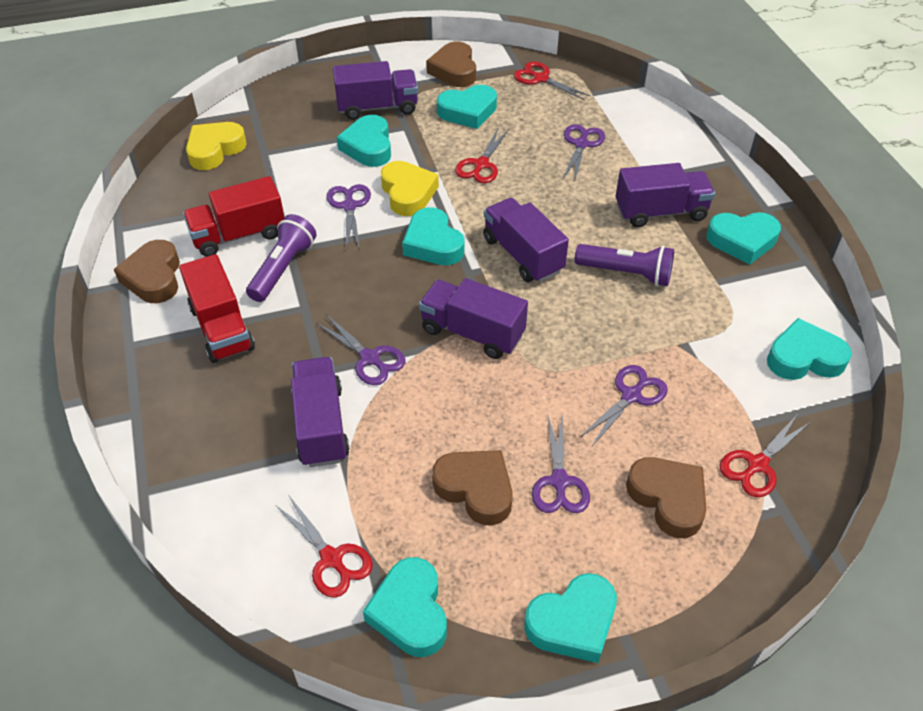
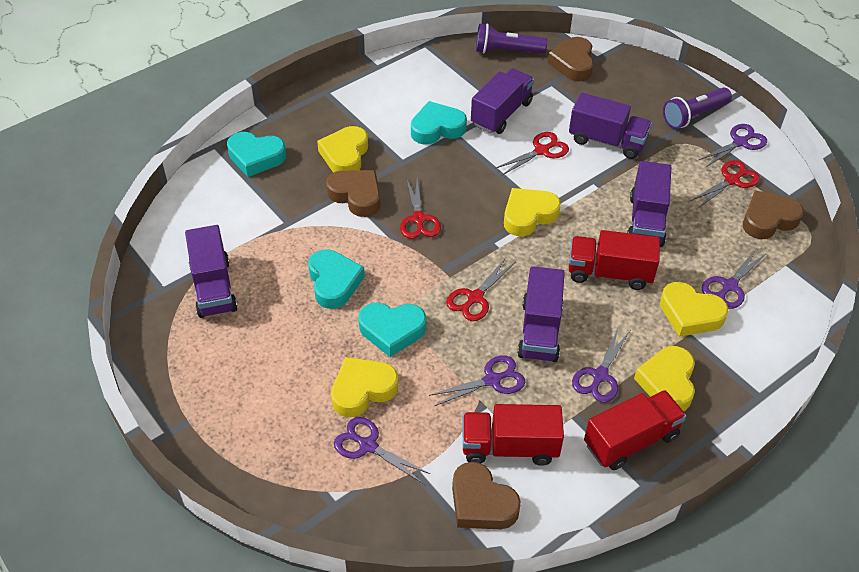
red truck: 2 -> 3
turquoise heart: 7 -> 4
yellow heart: 2 -> 5

